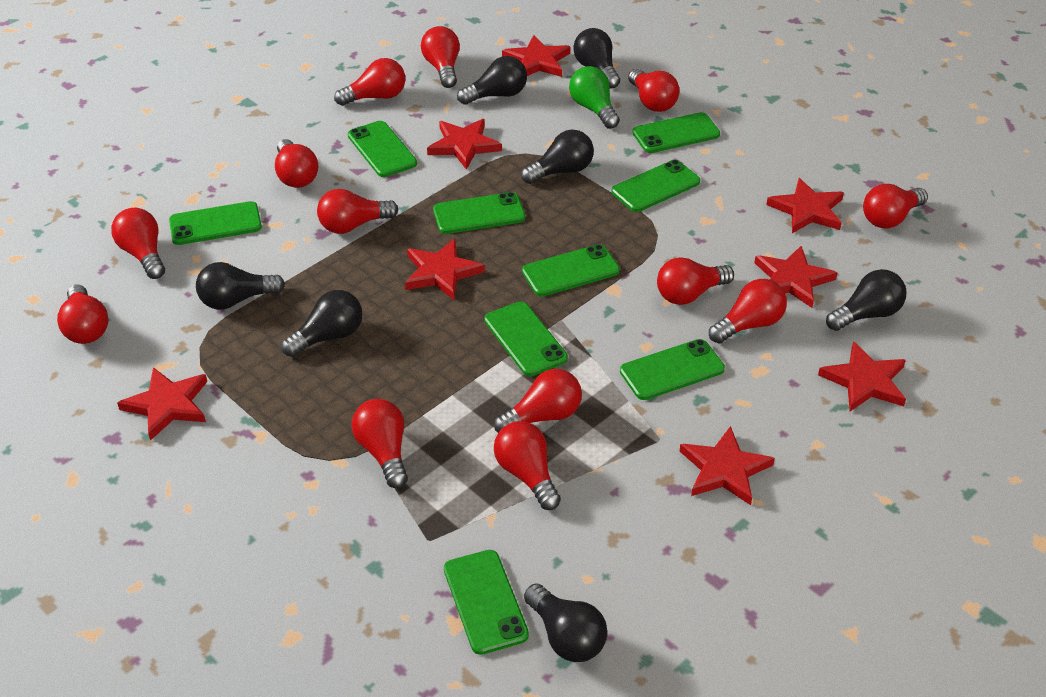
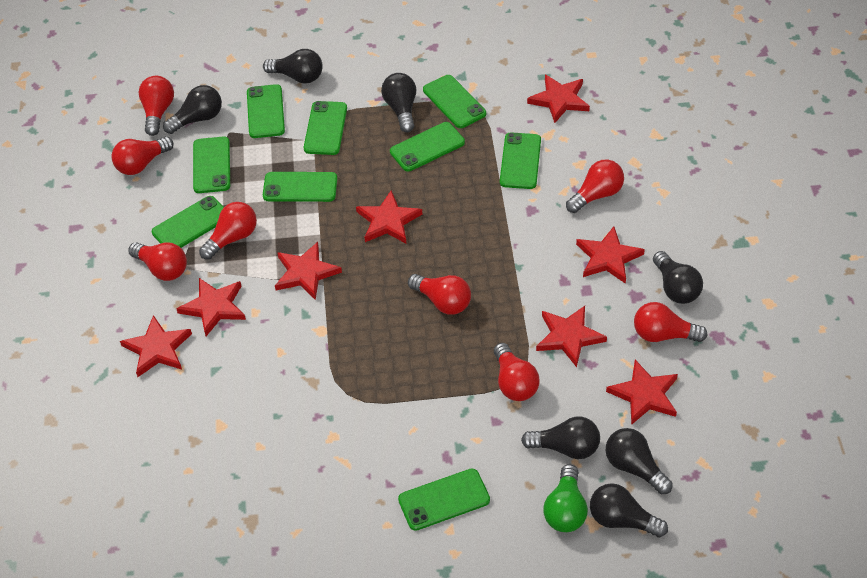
red light bulb: 13 -> 8

